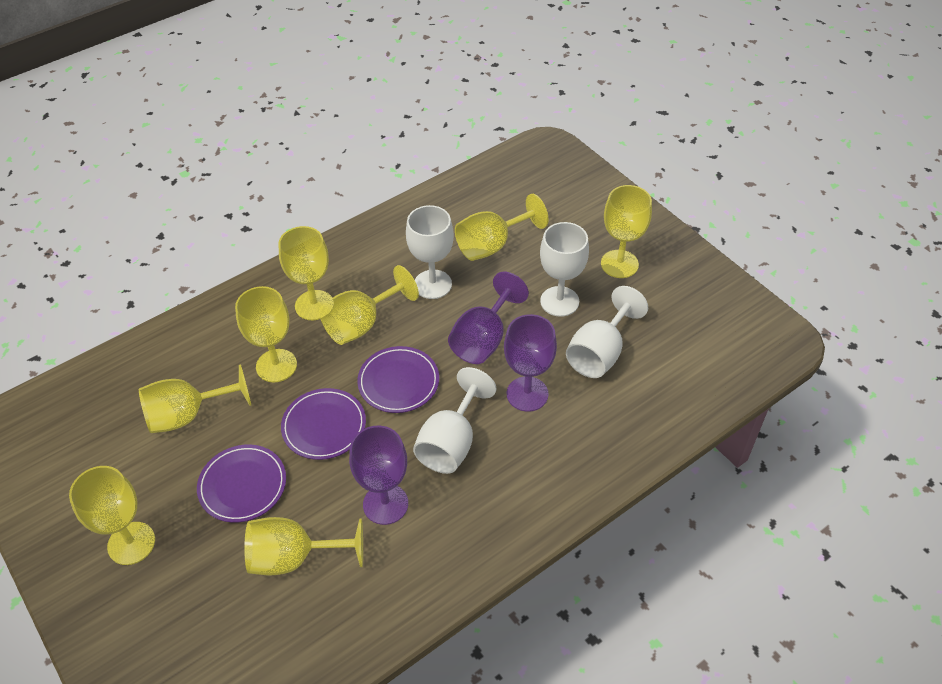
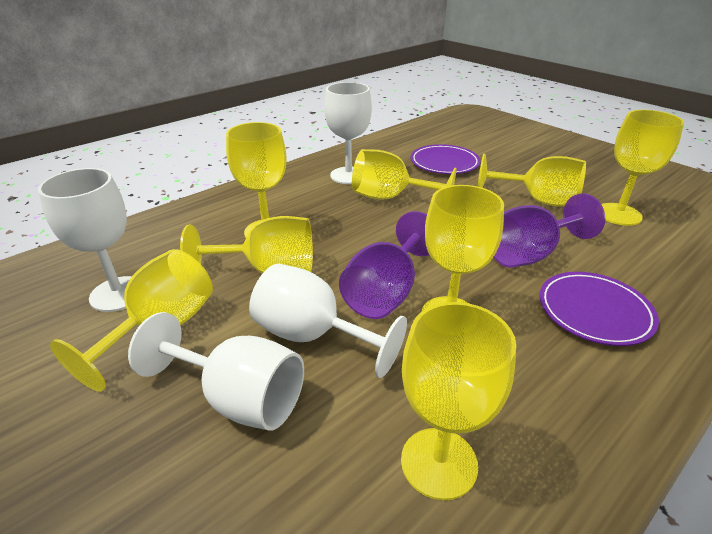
purple goblet: 3 -> 2
purple plate: 3 -> 2

